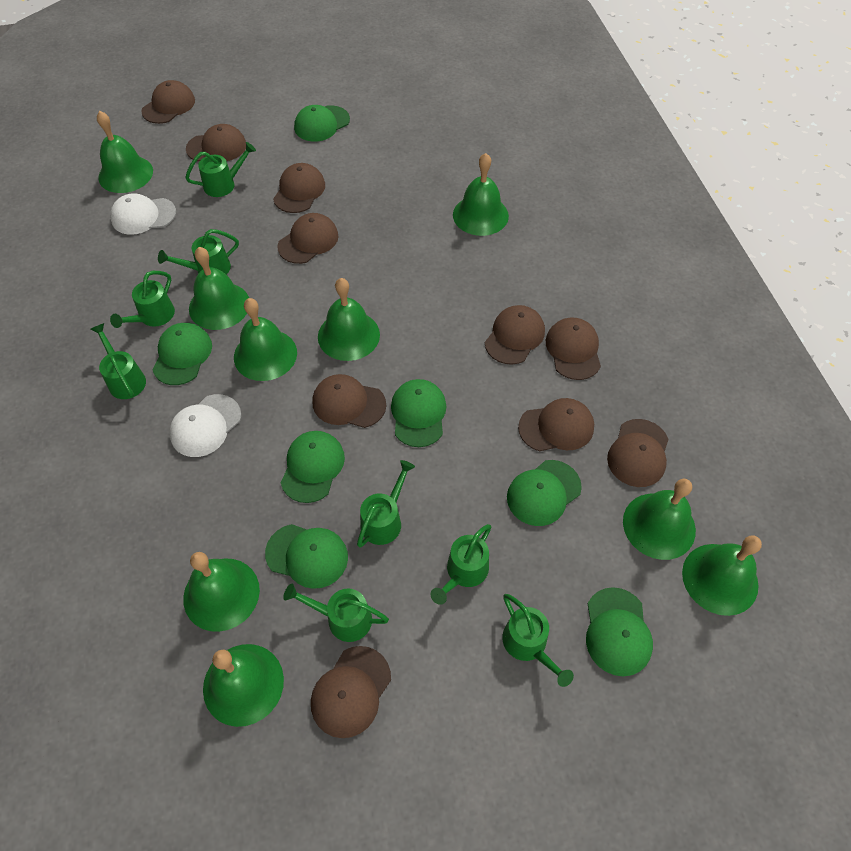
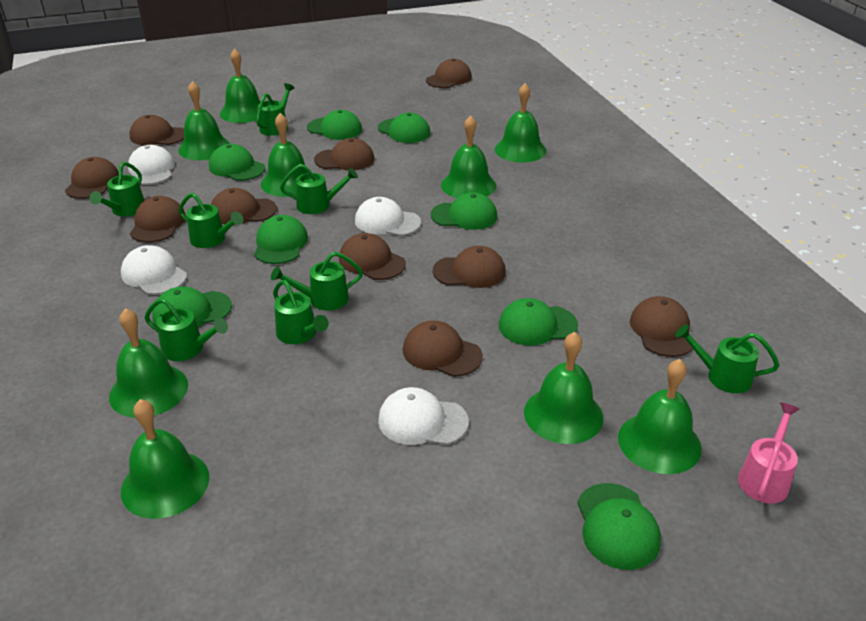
green cap: 7 -> 8
pink watering can: 0 -> 1
white cap: 2 -> 4

